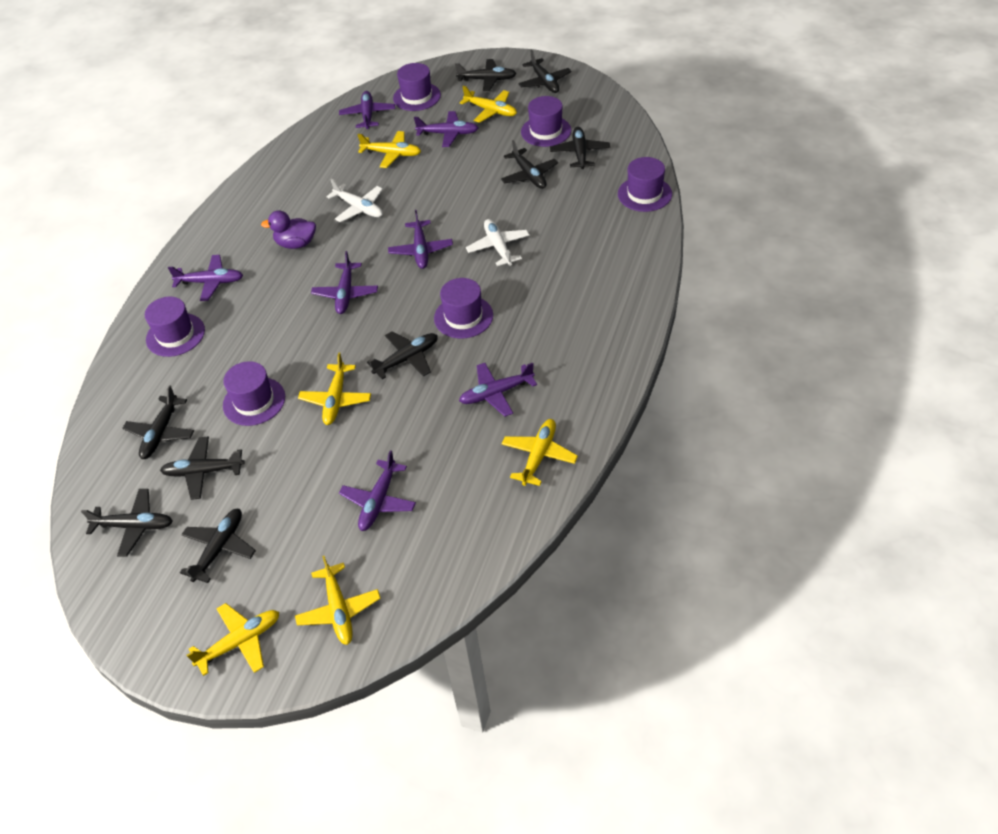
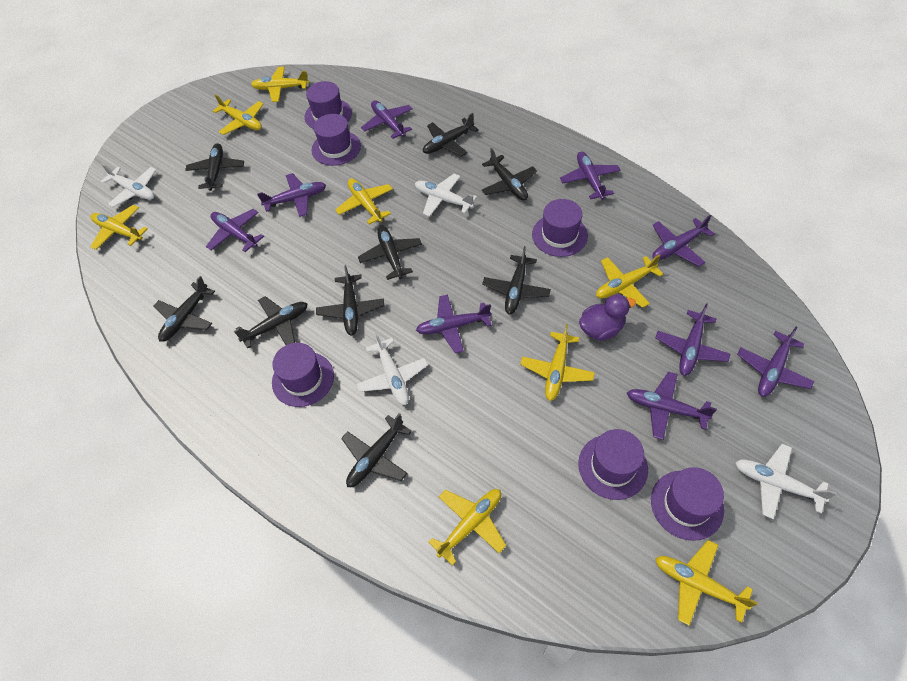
purple plane: 7 -> 9
white plane: 2 -> 4
yellow plane: 6 -> 8

